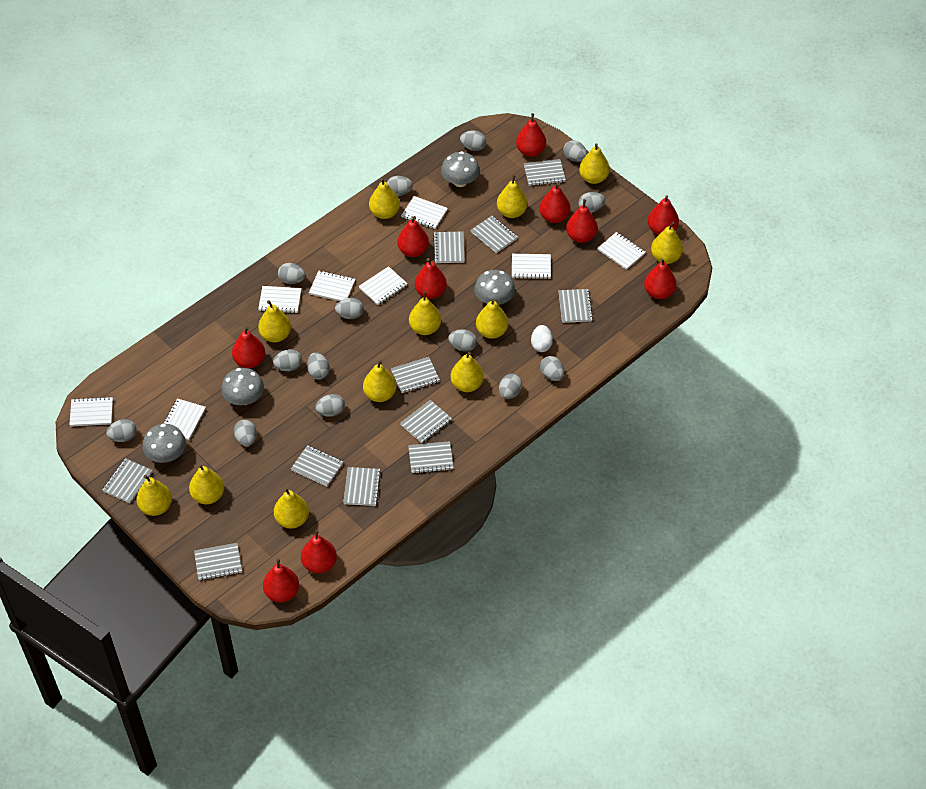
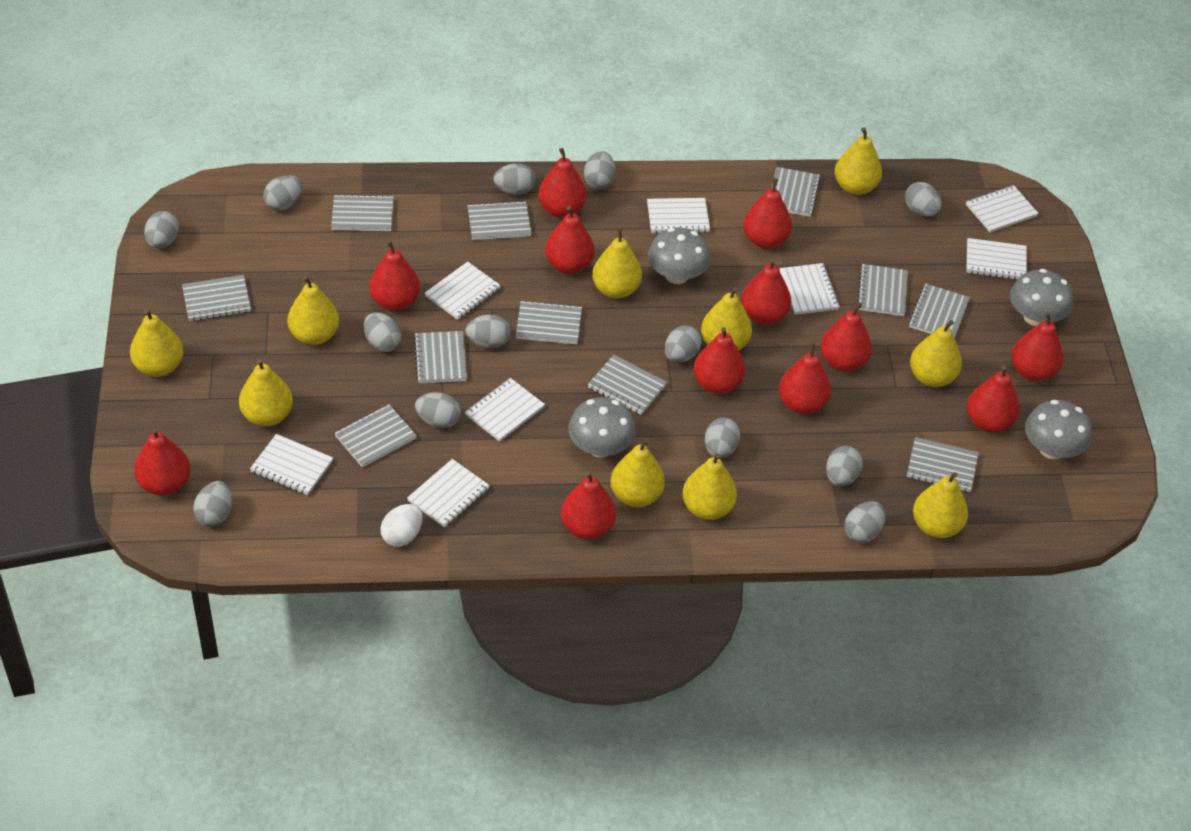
grey egg: 14 -> 13
red pear: 10 -> 12
yellow pear: 12 -> 10

